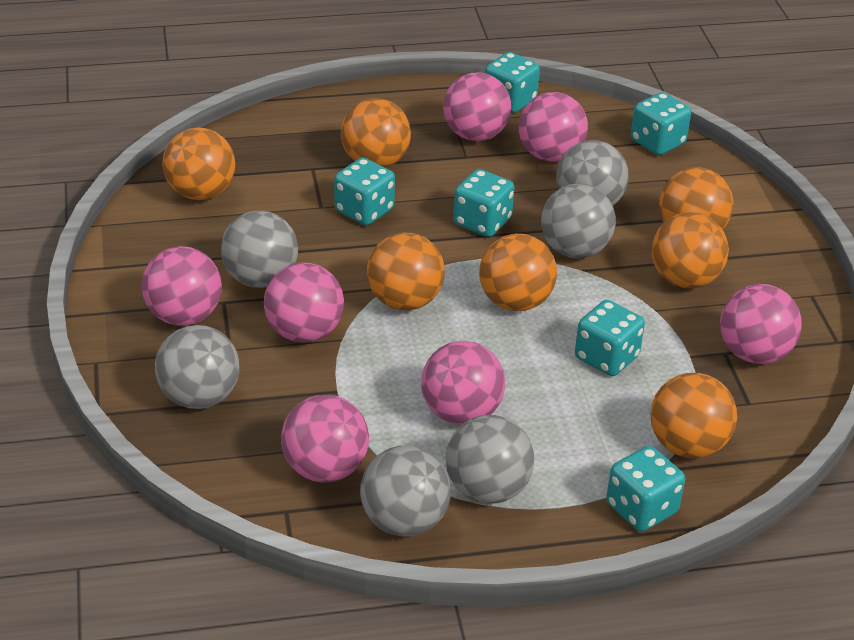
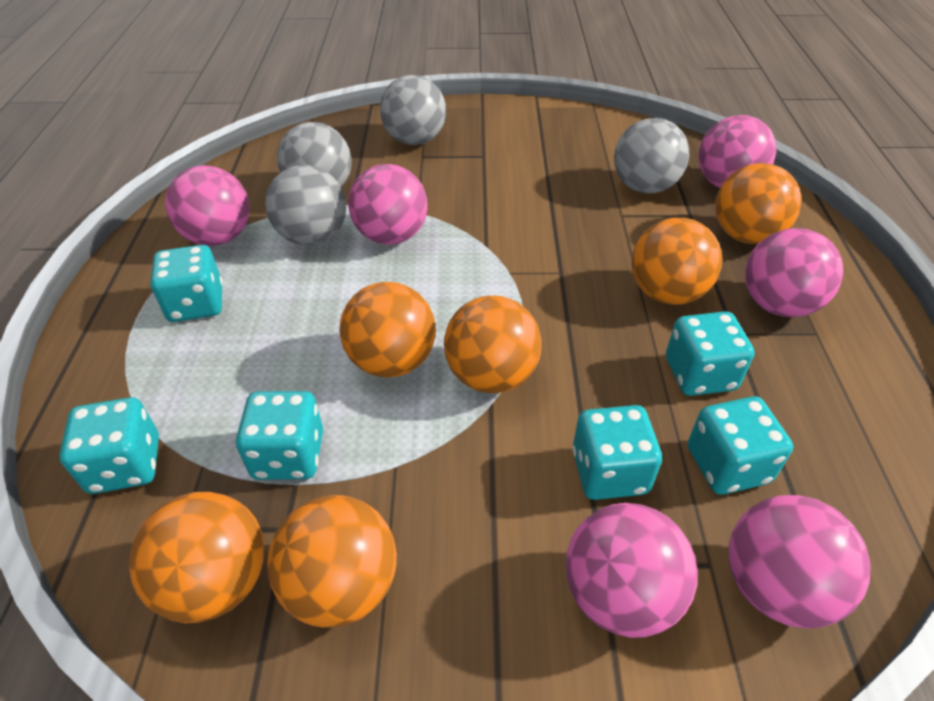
grey ball: 6 -> 4
orange ball: 7 -> 6
pink ball: 7 -> 6

